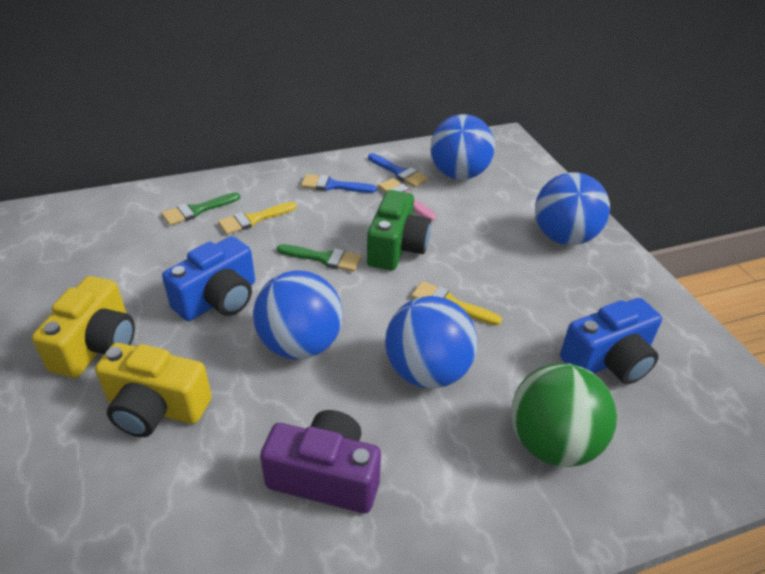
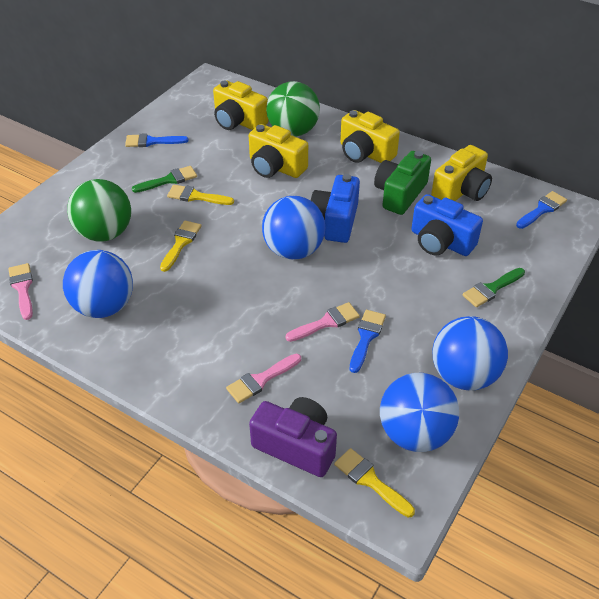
blue brush: 2 -> 3
green ball: 1 -> 2
pink brush: 1 -> 3
yellow brush: 2 -> 3
yellow camera: 2 -> 4

